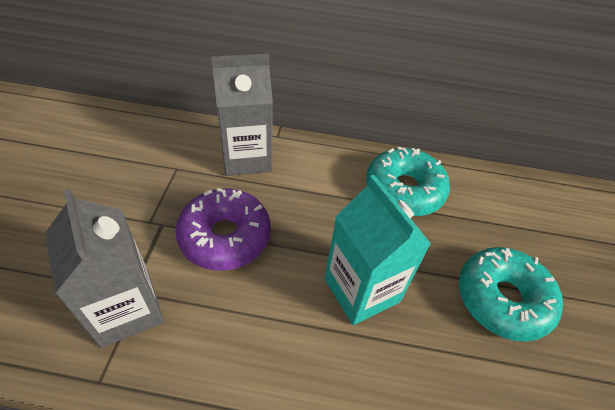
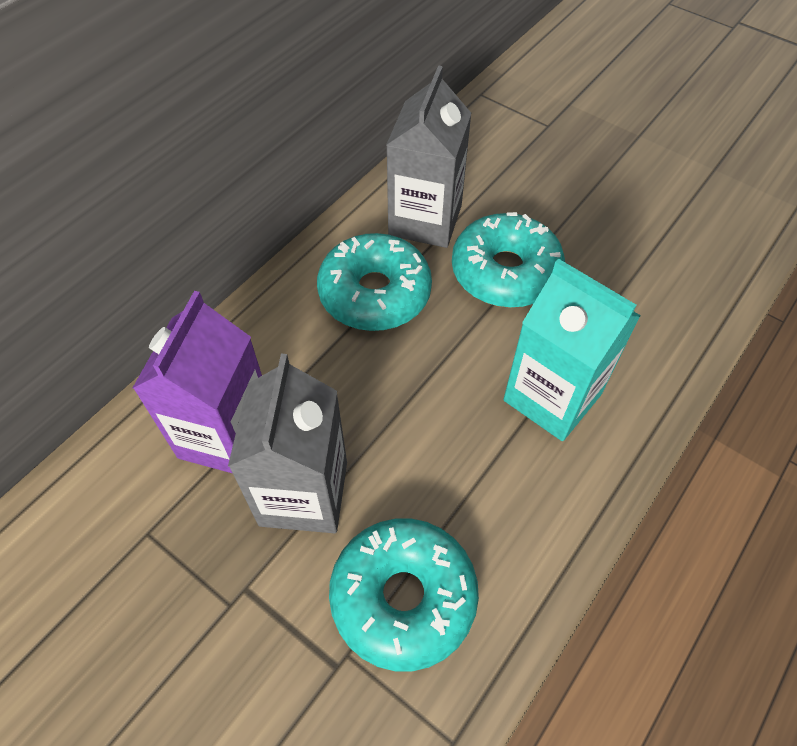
purple carton: 0 -> 1
purple donut: 1 -> 0
turquoise donut: 2 -> 3

